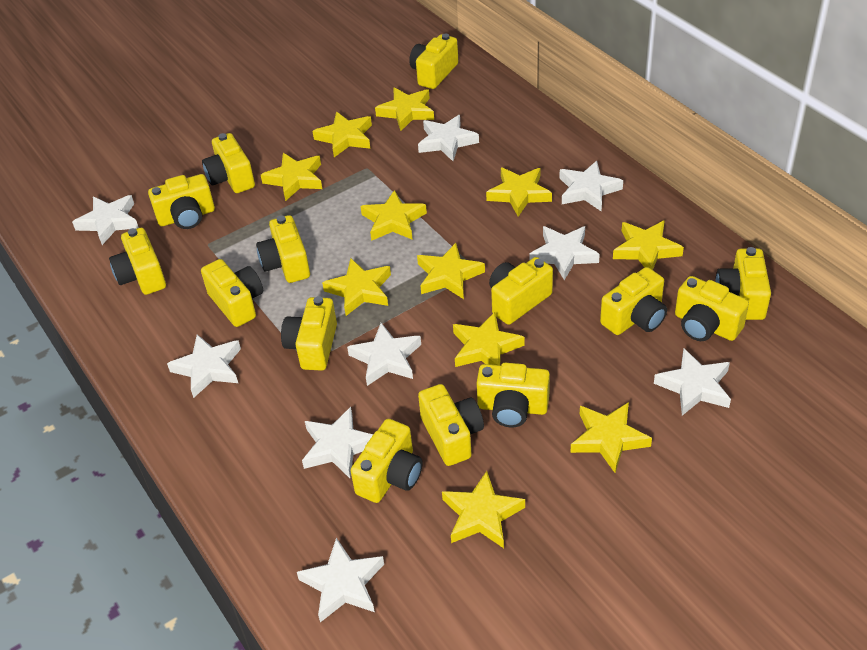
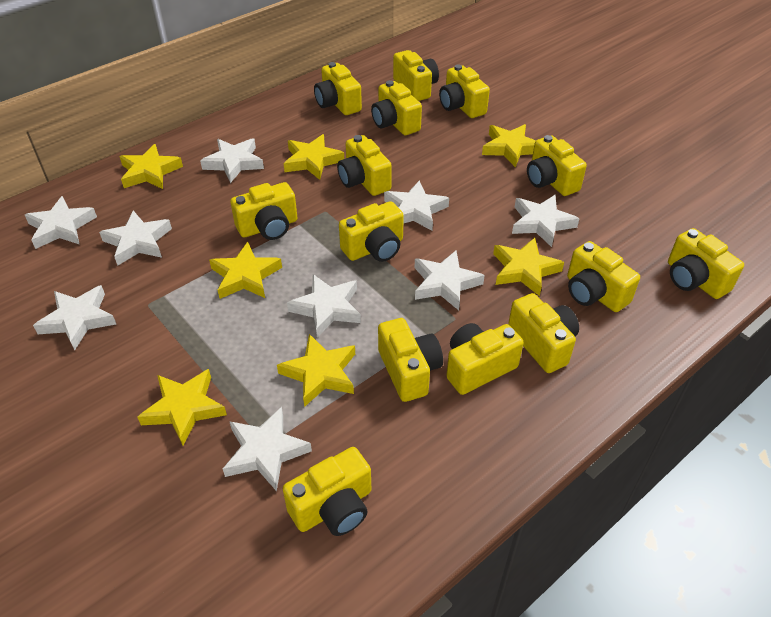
yellow star: 11 -> 7

